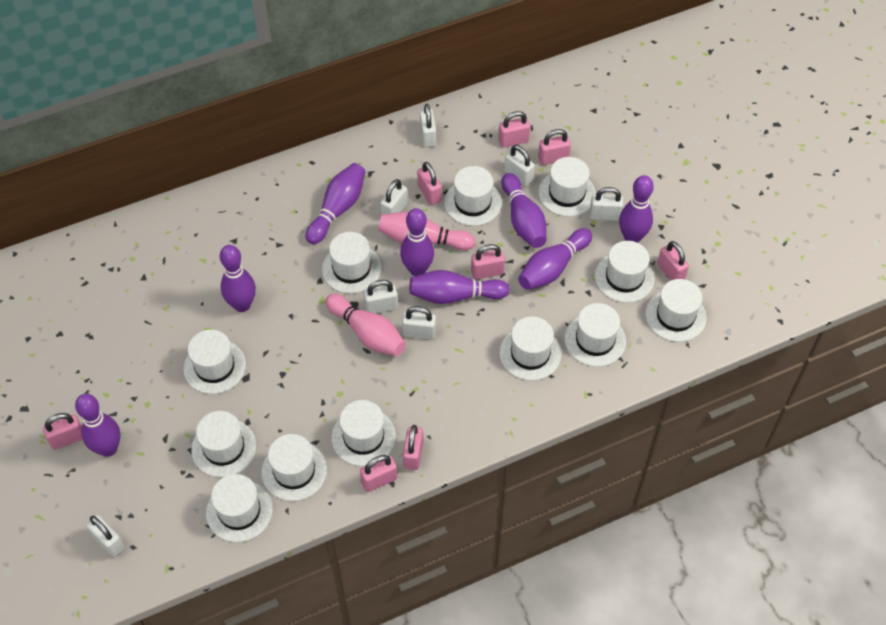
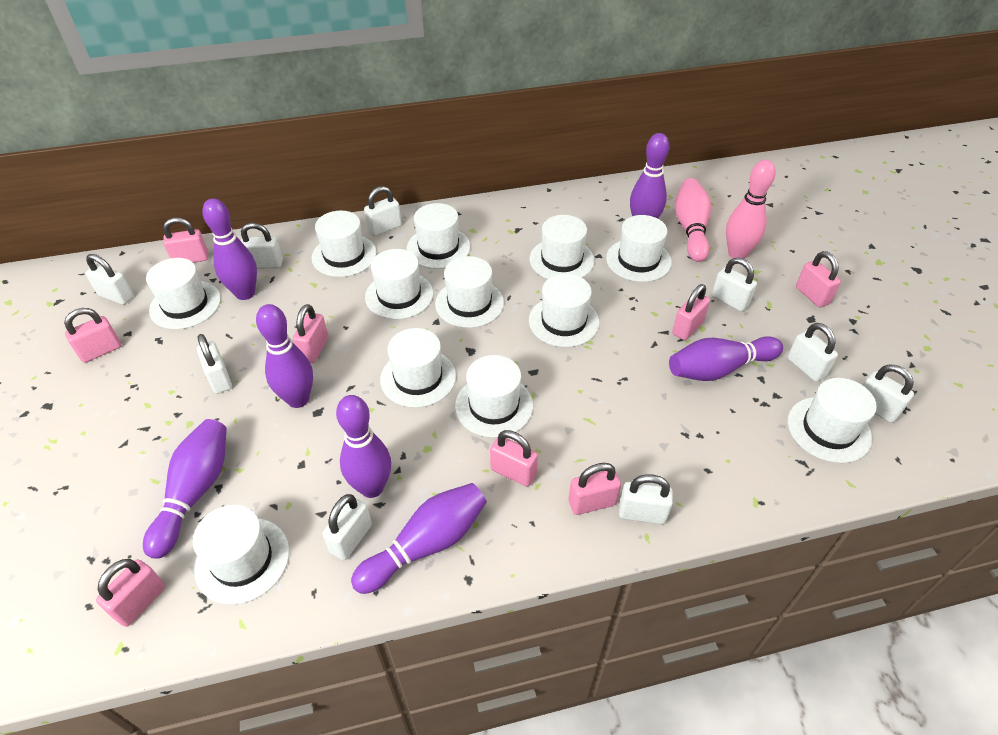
purple bowling pin: 8 -> 7
white padlock: 7 -> 9

